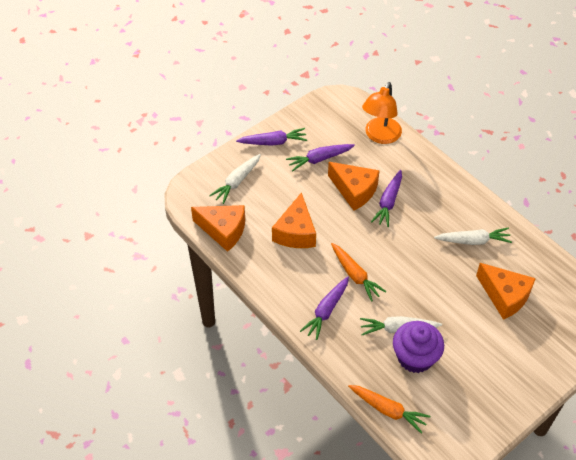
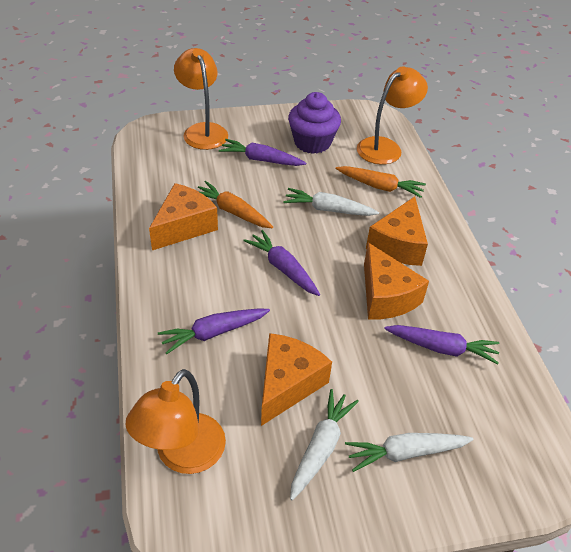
orange lamp: 1 -> 3

